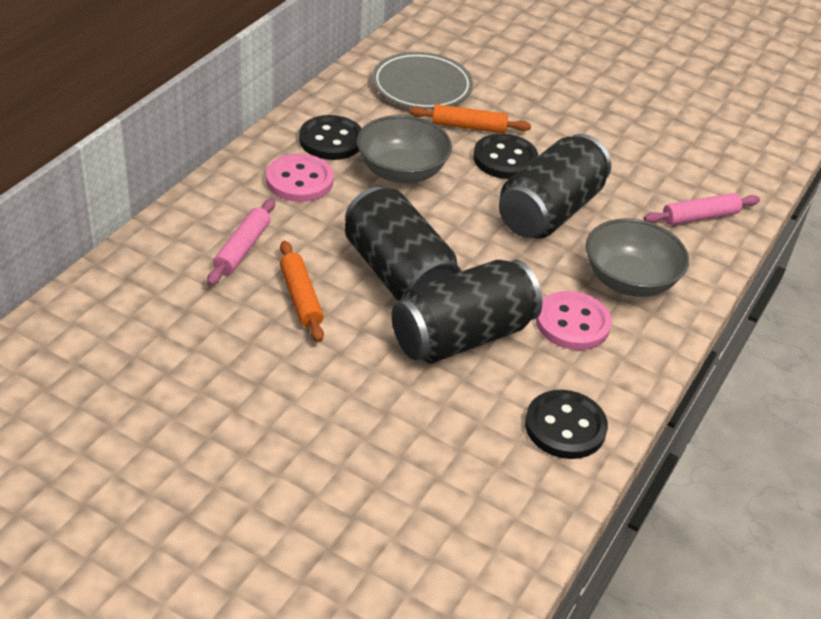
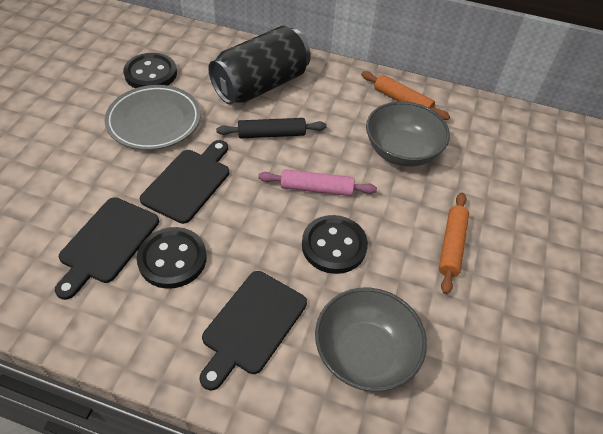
black can: 3 -> 1
black cutting board: 0 -> 3
black rolling pin: 0 -> 1
pink button: 2 -> 0
pink rolling pin: 2 -> 1

